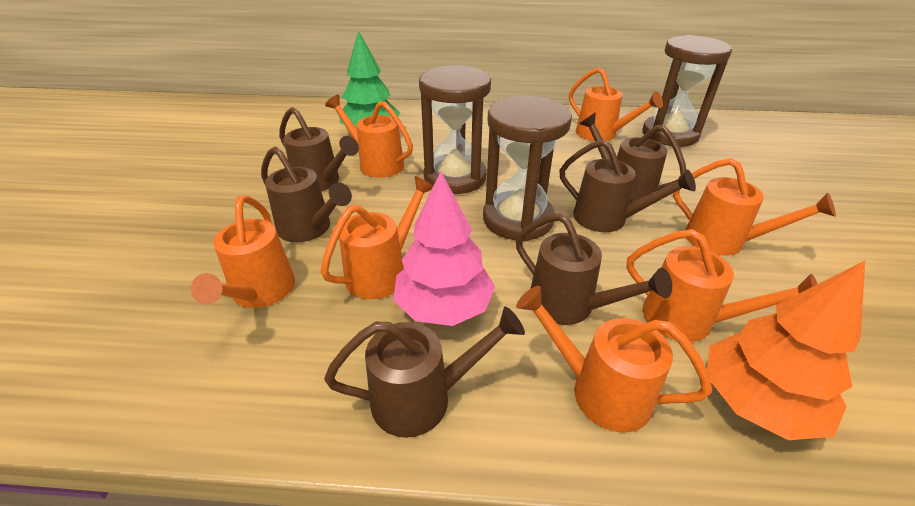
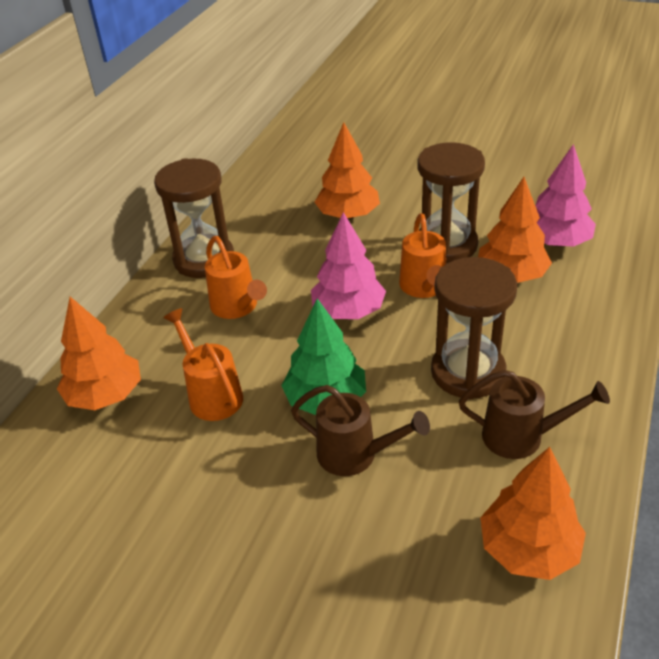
brown watering can: 6 -> 2
orange tree: 1 -> 4
orange watering can: 7 -> 3
pink tree: 1 -> 2

